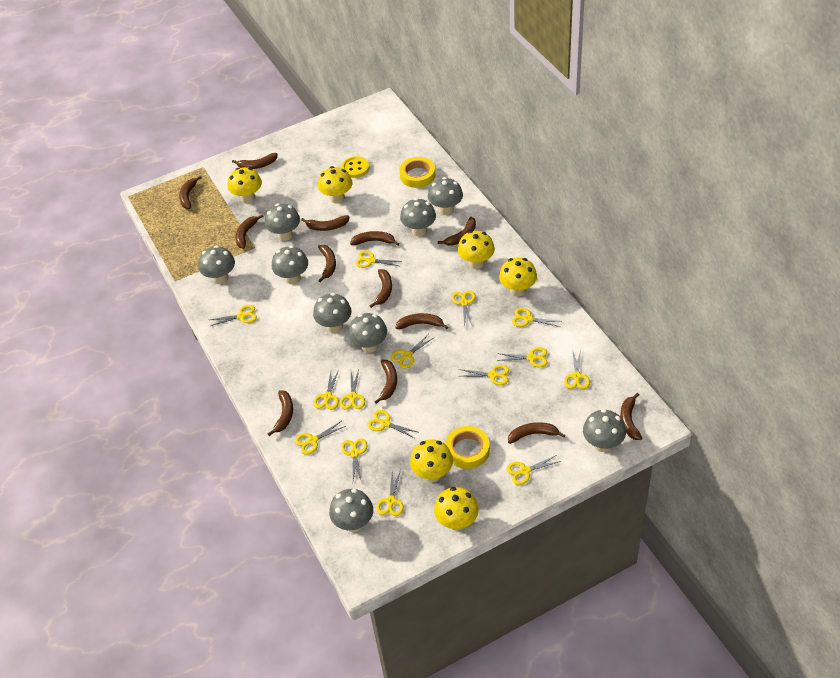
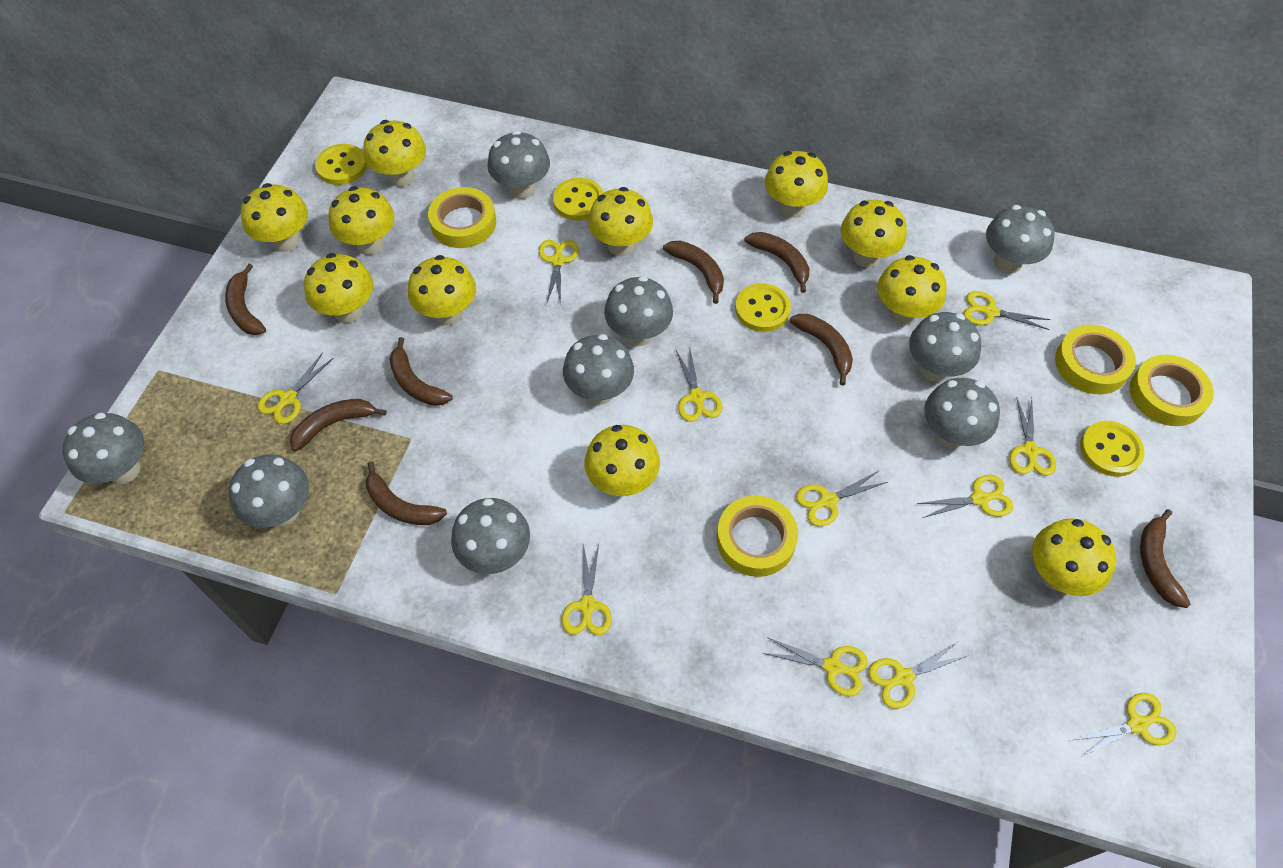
brown banana: 13 -> 8
yellow button: 1 -> 4
yellow mushroom: 6 -> 11
yellow scissors: 15 -> 11
yellow tape: 2 -> 4

